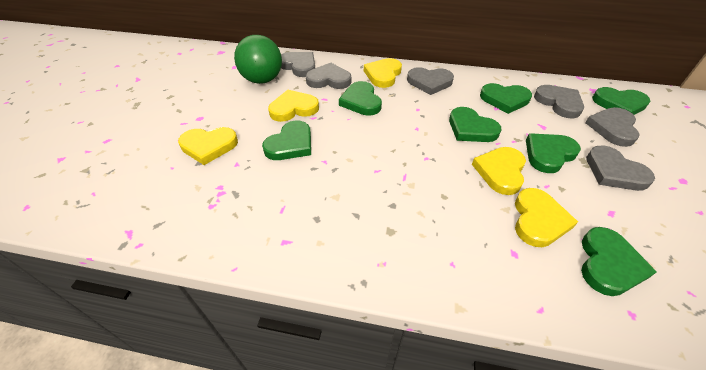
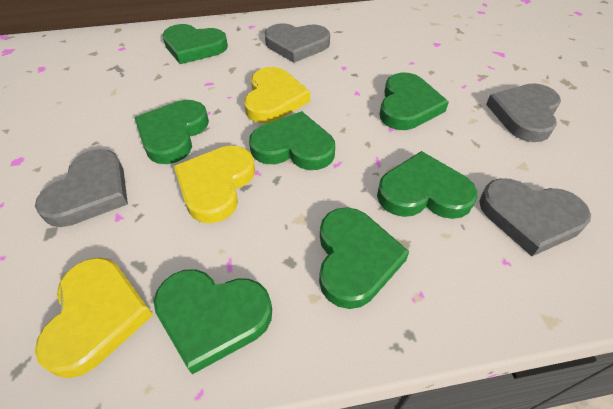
green ball: 1 -> 0
grey heart: 6 -> 4
yellow heart: 5 -> 3

